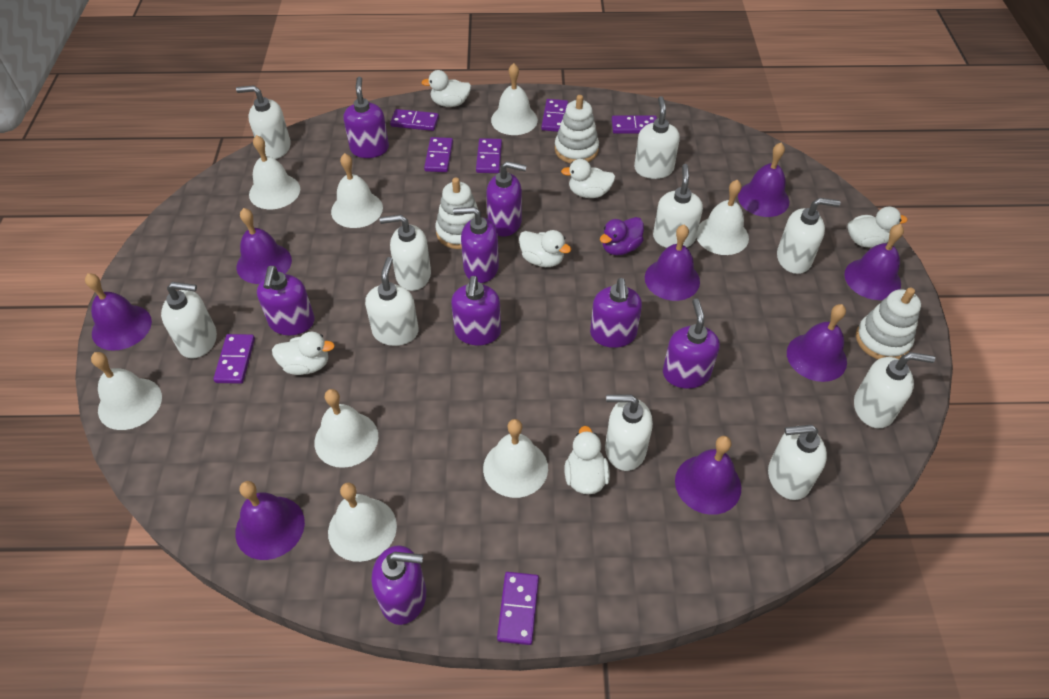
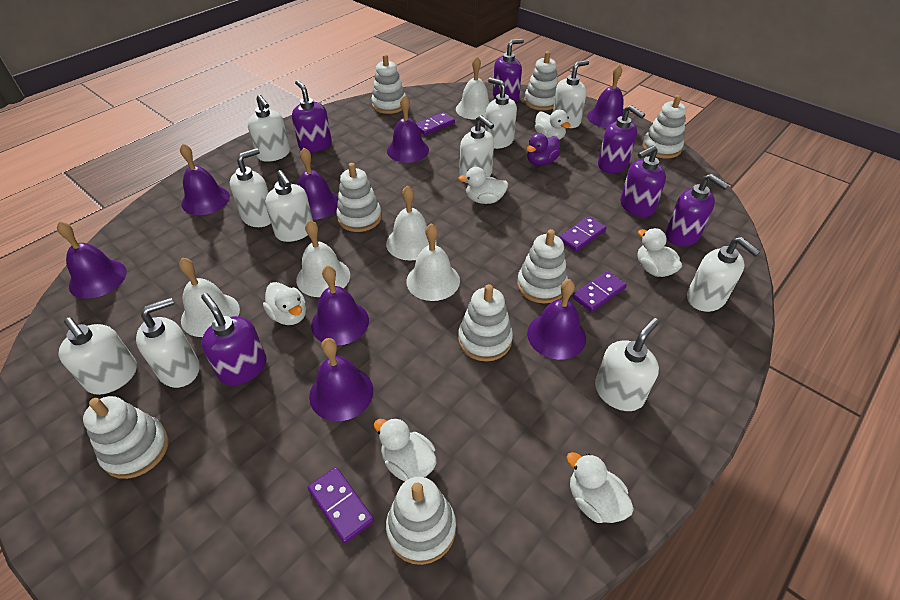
purple domino: 7 -> 4
purple soap dispenser: 8 -> 6
white bell: 8 -> 5
white stacking toy: 3 -> 8

